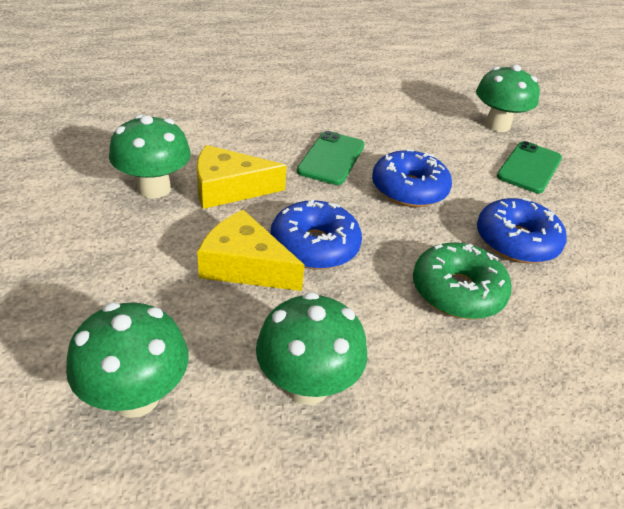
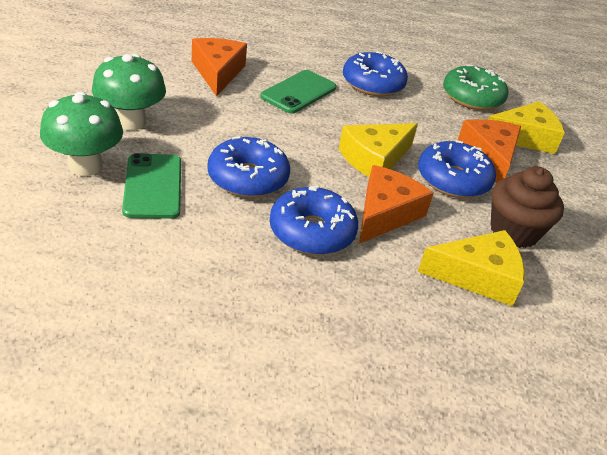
blue donut: 3 -> 4
brown cupcake: 0 -> 1
green mushroom: 4 -> 2
orange cheese: 0 -> 3
yellow cheese: 2 -> 3

